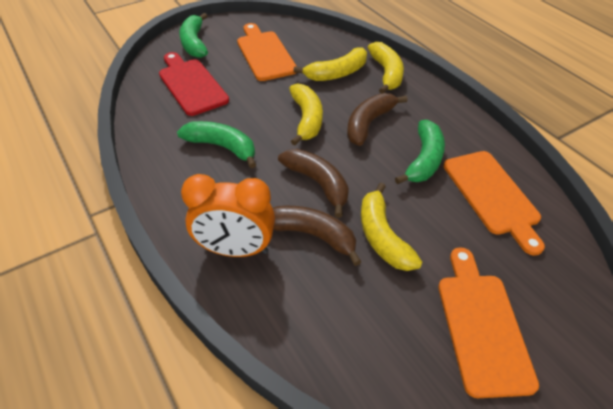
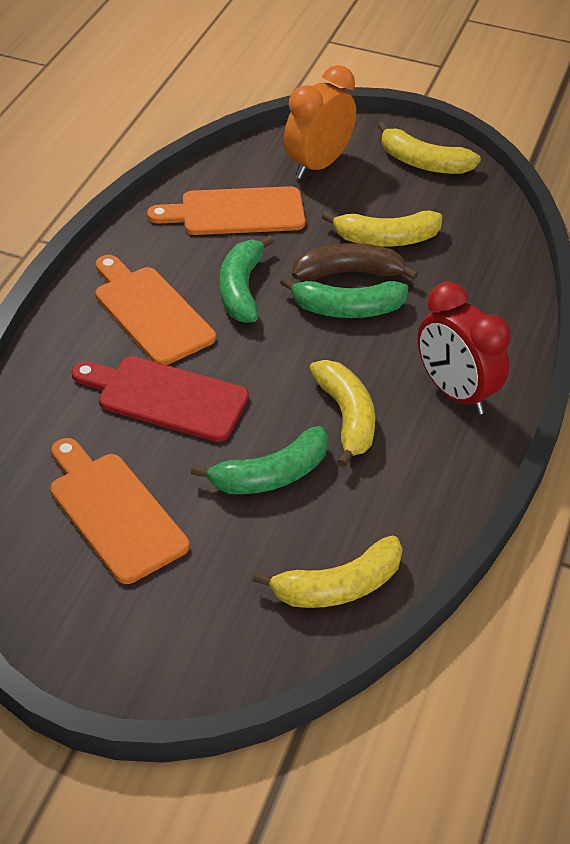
brown banana: 3 -> 1
red clock: 0 -> 1

